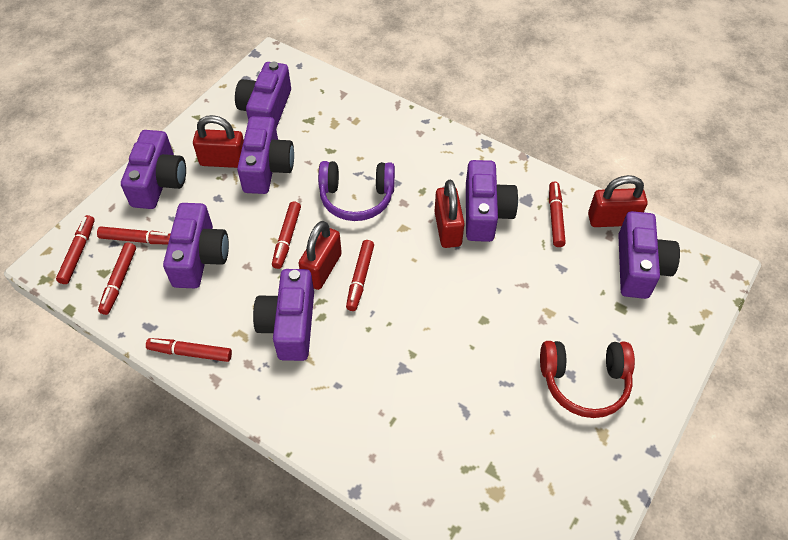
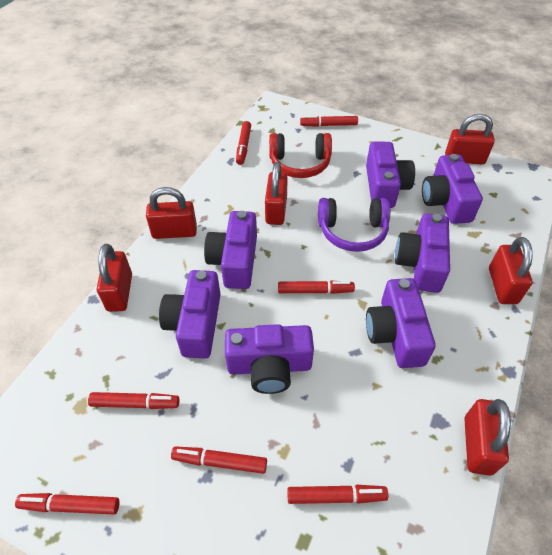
red padlock: 4 -> 6

